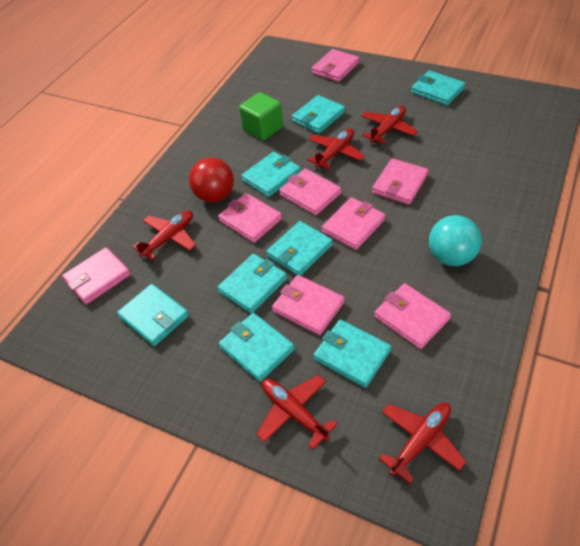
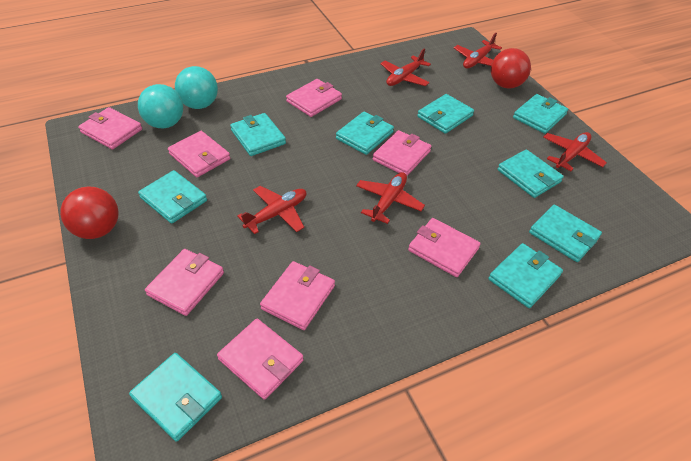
green cube: 1 -> 0
red ball: 1 -> 2
turquoise ball: 1 -> 2
turquoise wallet: 8 -> 9

